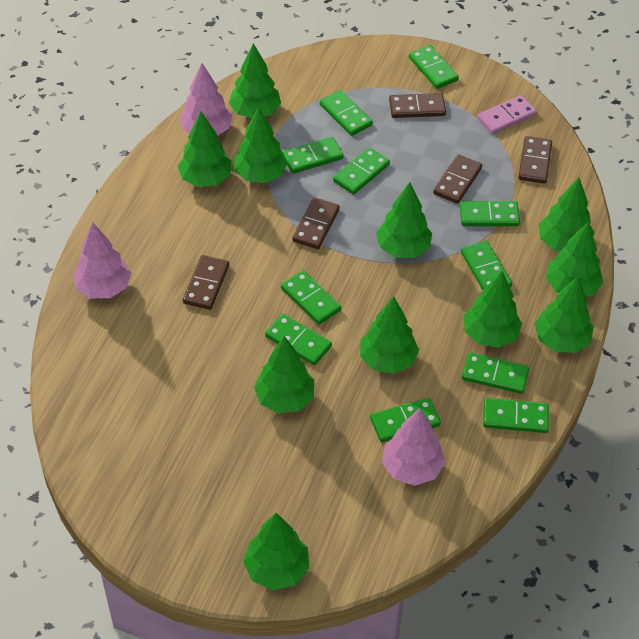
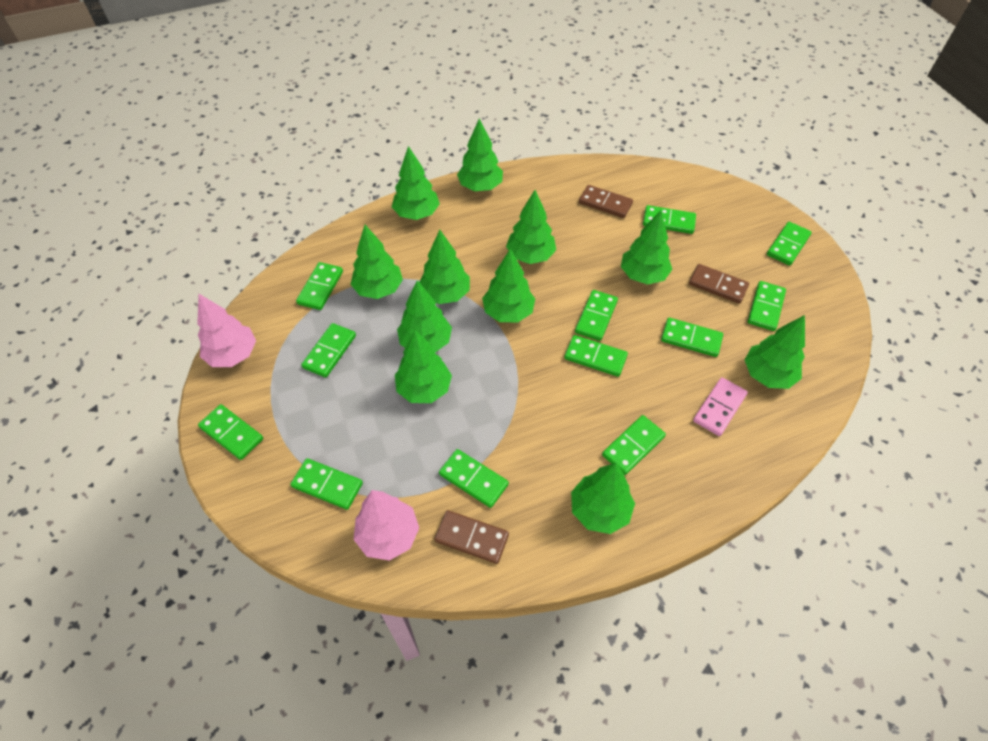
brown domino: 5 -> 3
green domino: 11 -> 12
pink tree: 3 -> 2

